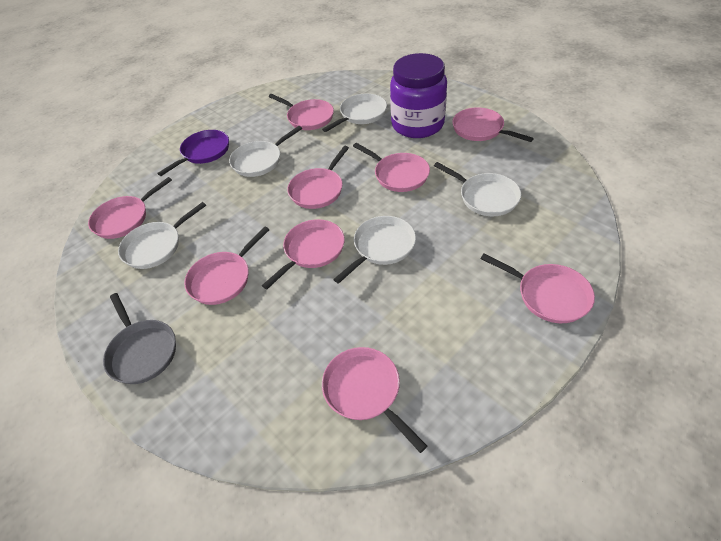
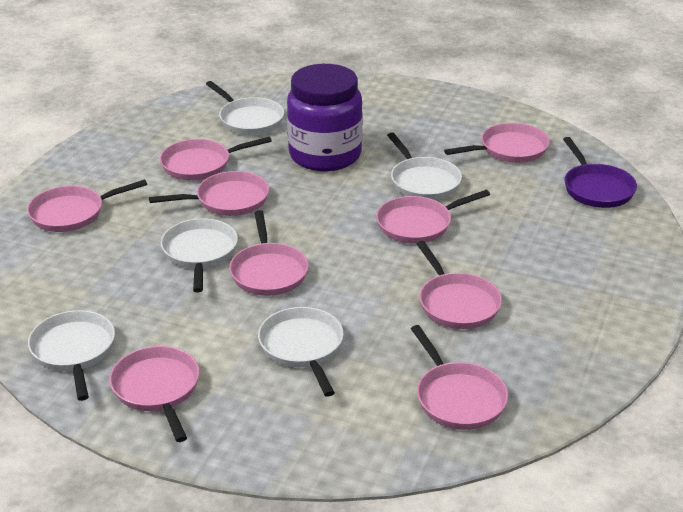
grey pan: 1 -> 0

